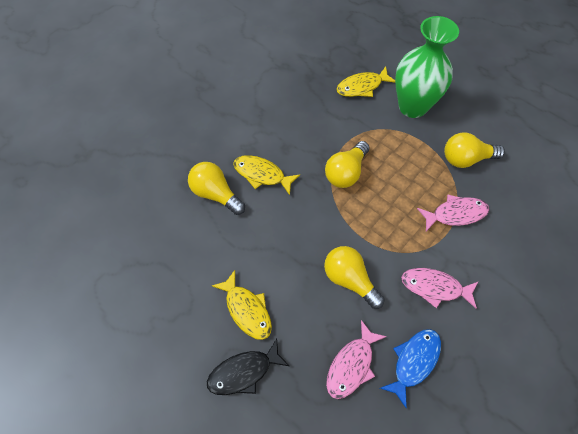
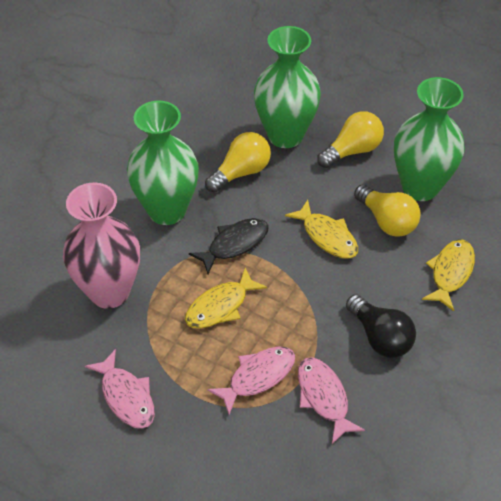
black light bulb: 0 -> 1
blue fish: 1 -> 0
green vase: 1 -> 3
pink vase: 0 -> 1
yellow light bulb: 4 -> 3

